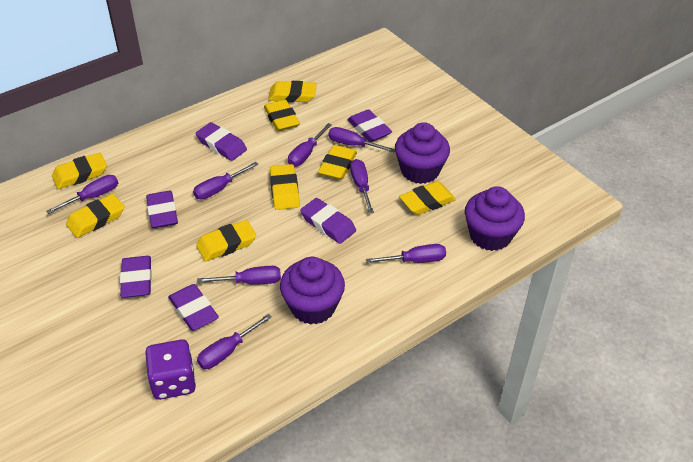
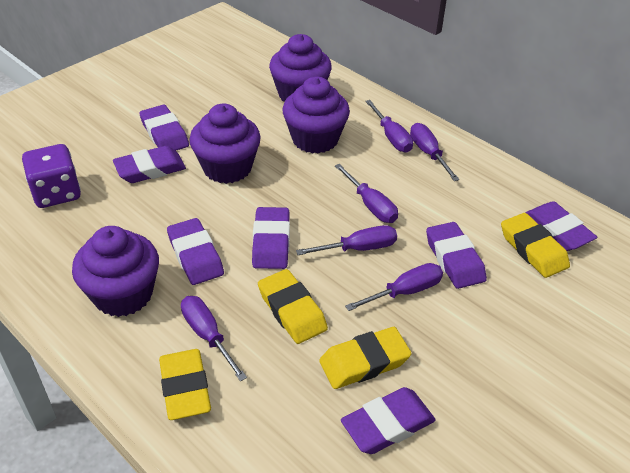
purple cupcake: 3 -> 4
purple eraser: 6 -> 7
purple screwdriver: 8 -> 6
yellow eraser: 8 -> 4

